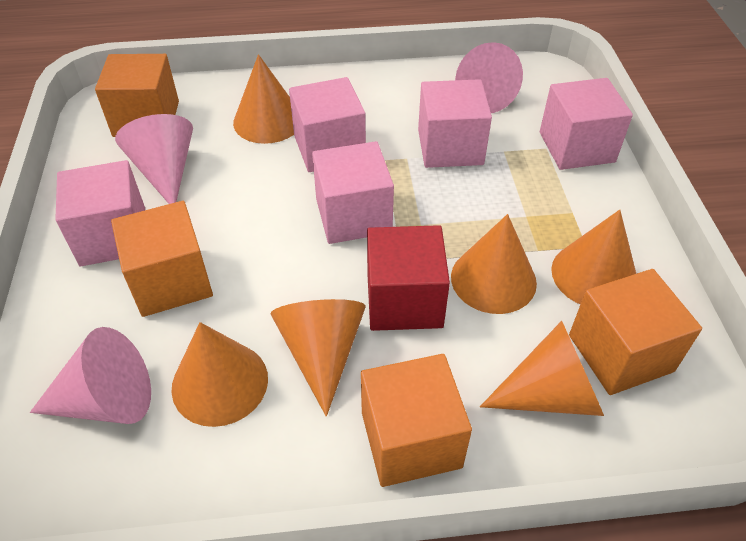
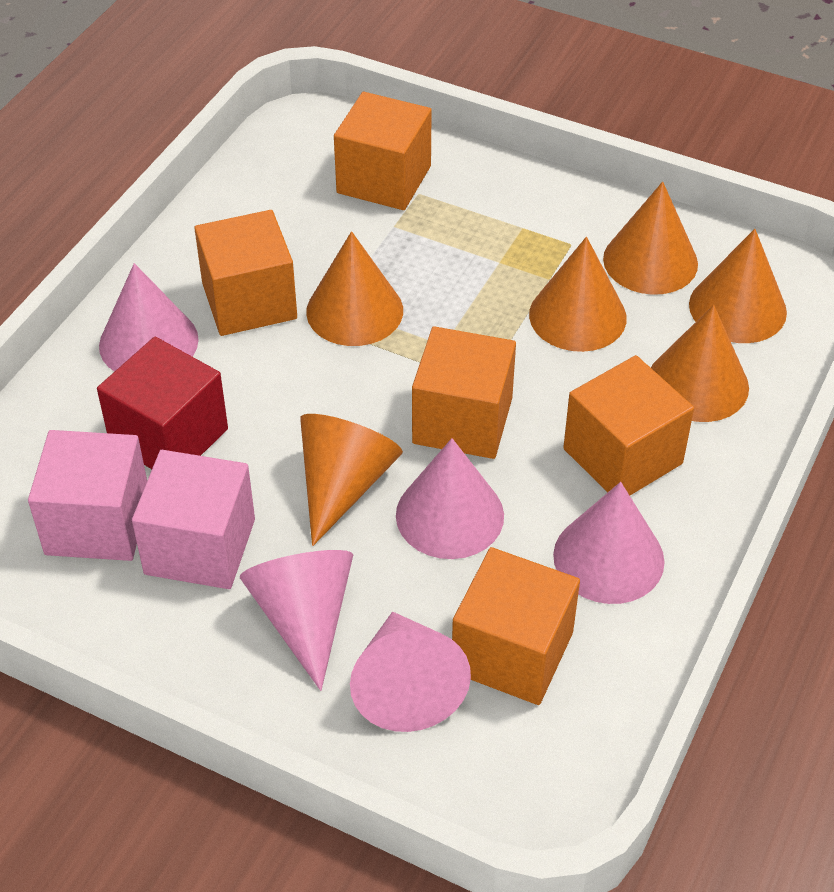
orange cube: 4 -> 5
pink cone: 3 -> 5
pink cube: 5 -> 2

